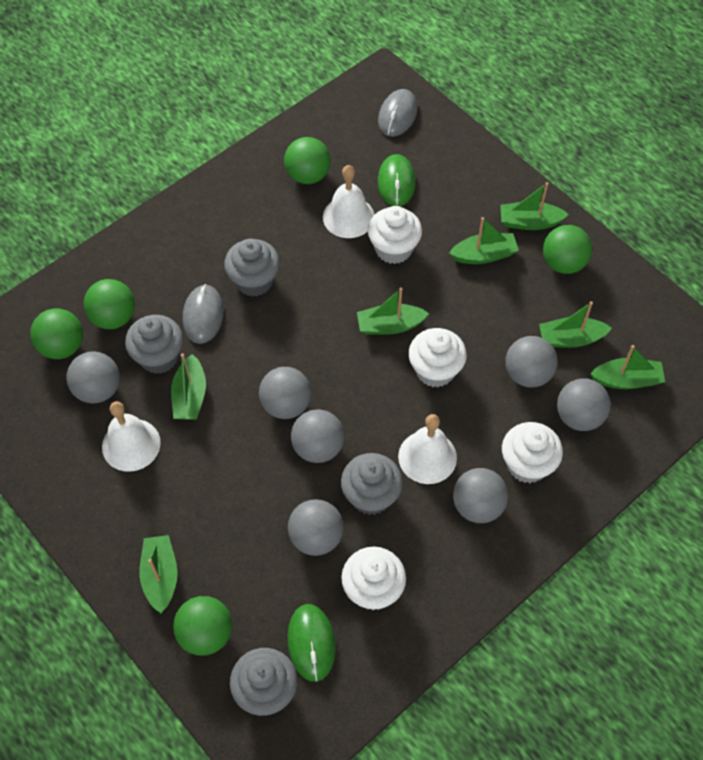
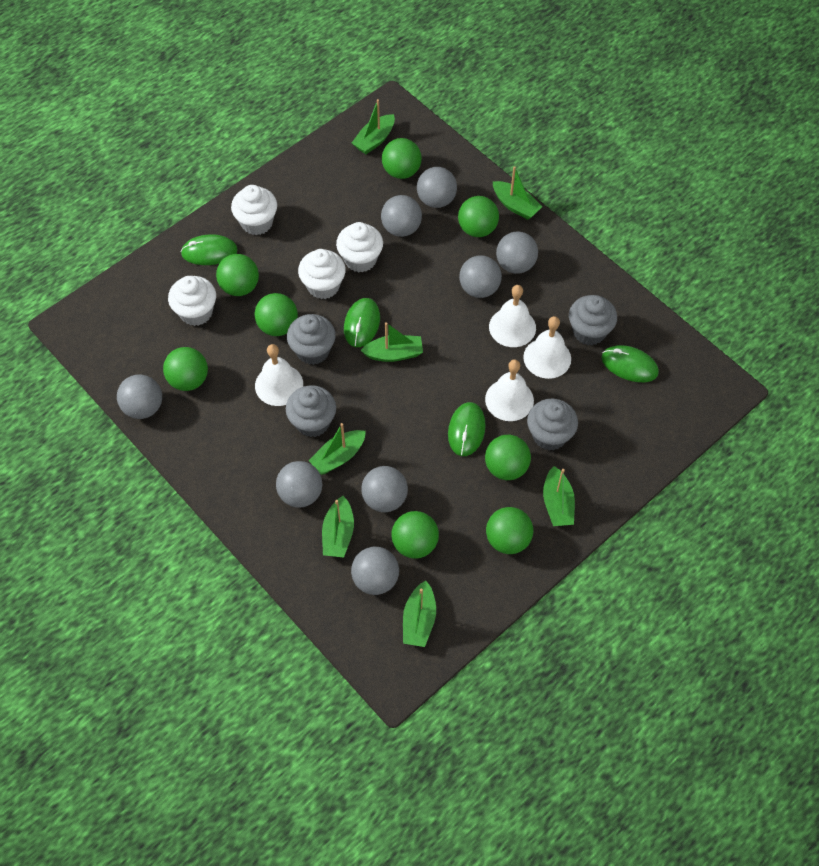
green ball: 5 -> 8
green mouse: 2 -> 4
grey ball: 7 -> 8
grey mouse: 2 -> 0
white bell: 3 -> 4

